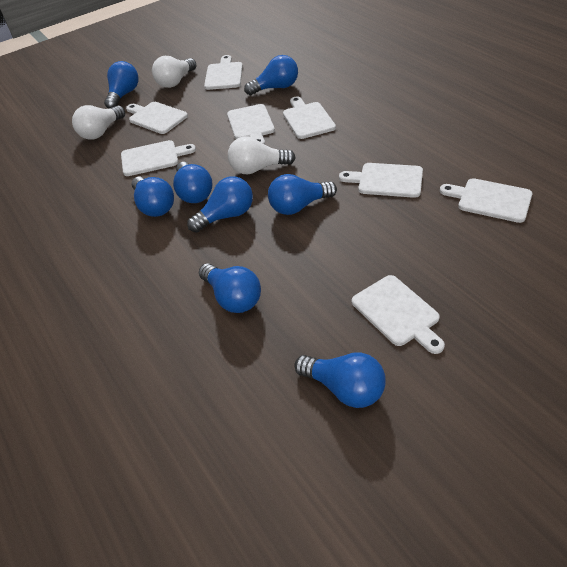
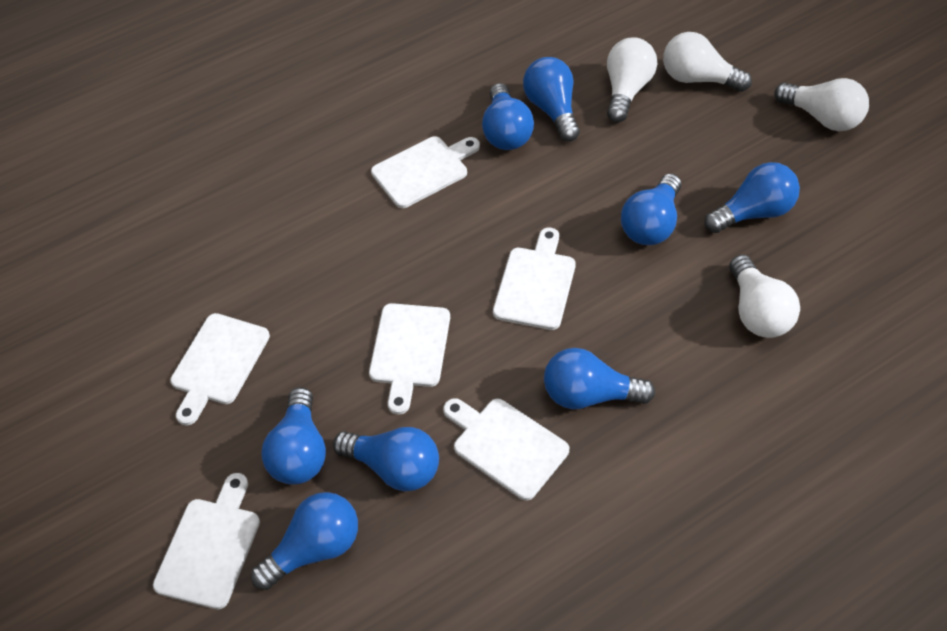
white cutting board: 8 -> 6
white light bulb: 3 -> 4

